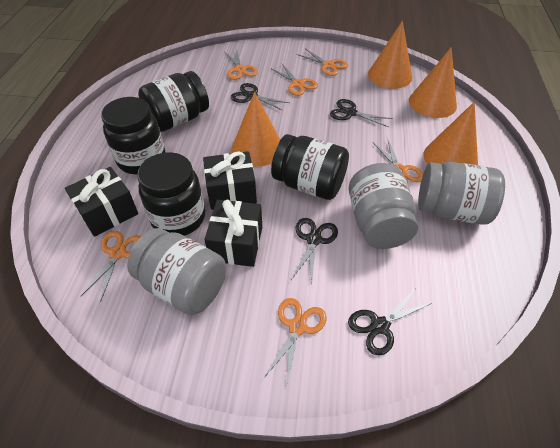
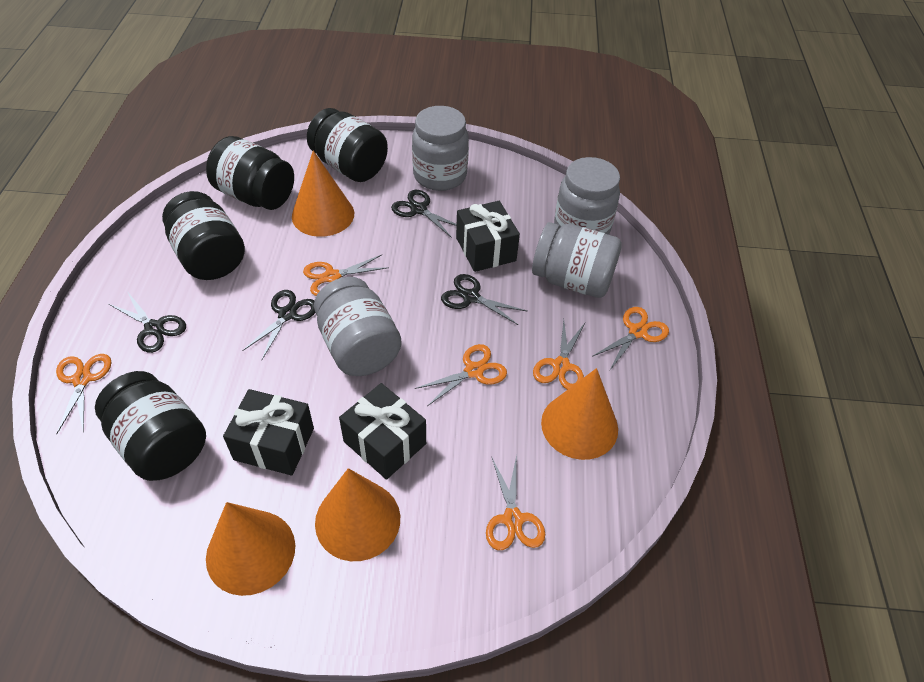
grey jar: 3 -> 4

